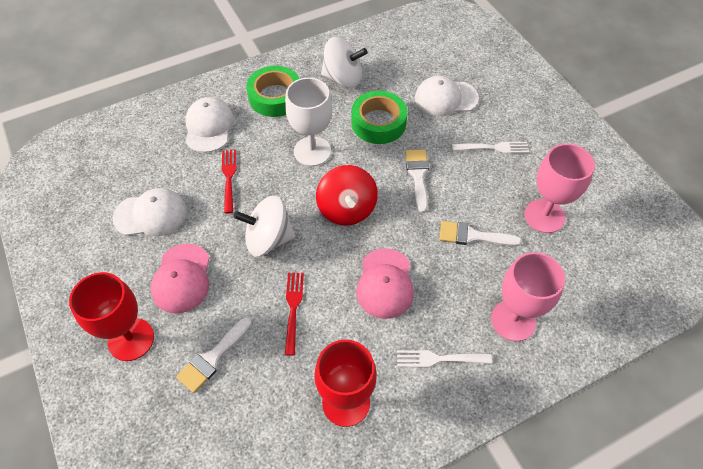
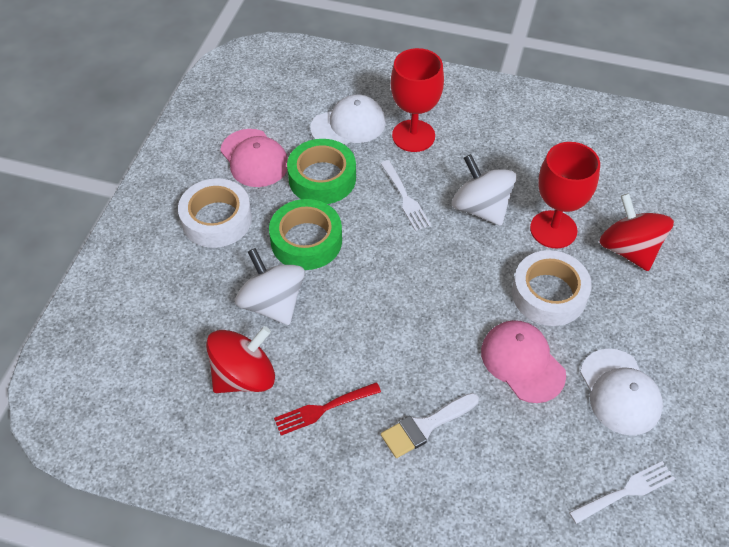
pink goblet: 2 -> 0
red fork: 2 -> 1
red spinning top: 1 -> 2
white brush: 3 -> 1
white cap: 3 -> 2
white goblet: 1 -> 0
white tape: 0 -> 2

